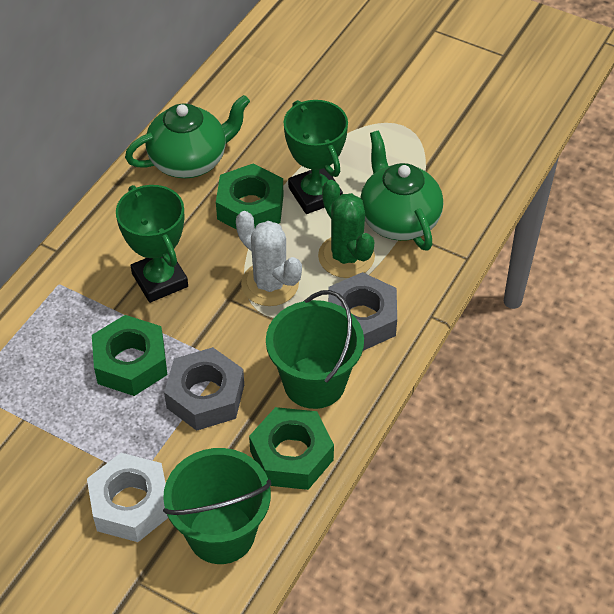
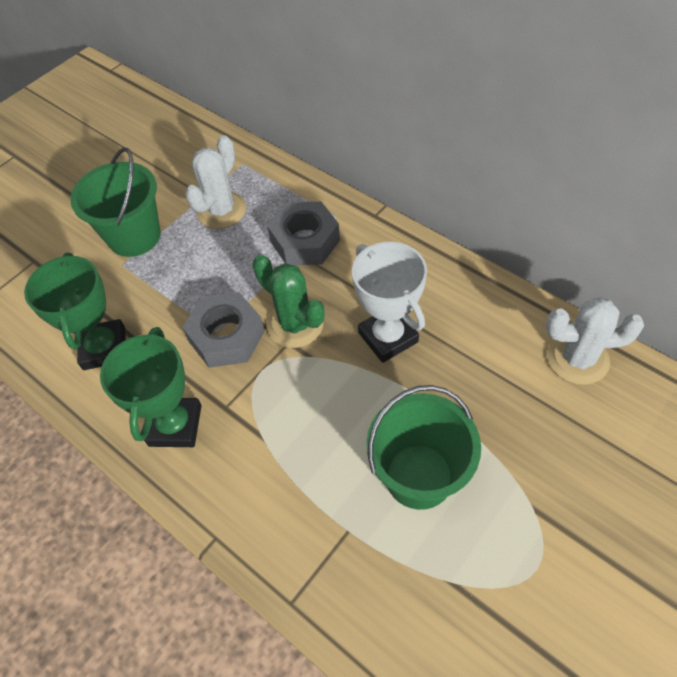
green nut: 3 -> 0
green teapot: 2 -> 0
white cactus: 1 -> 2
white nut: 1 -> 0
white trophy: 0 -> 1

